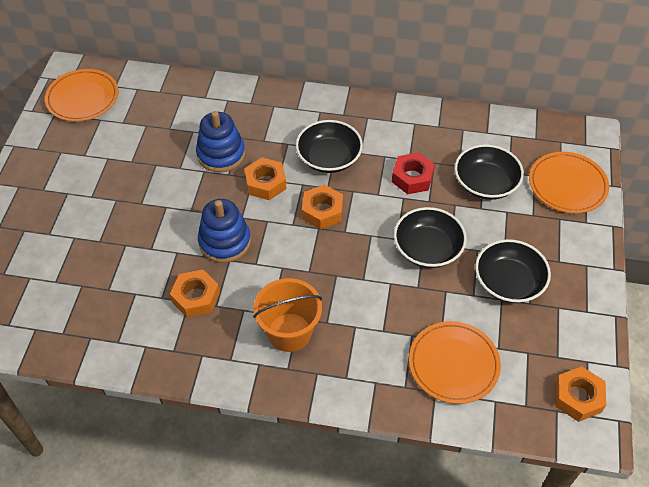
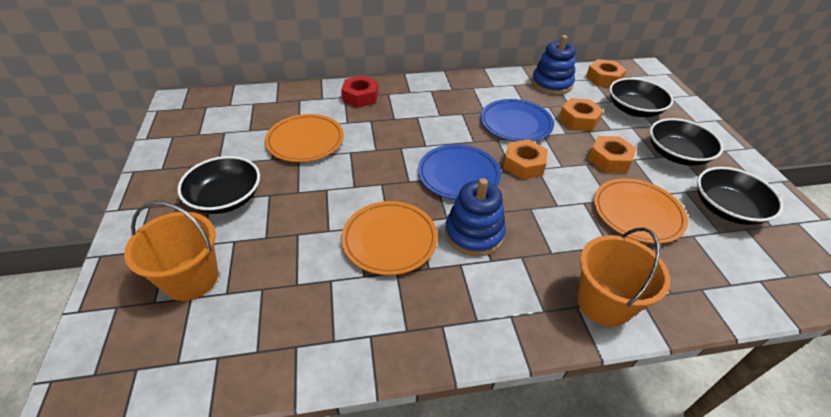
blue plate: 0 -> 2
orange bucket: 1 -> 2

